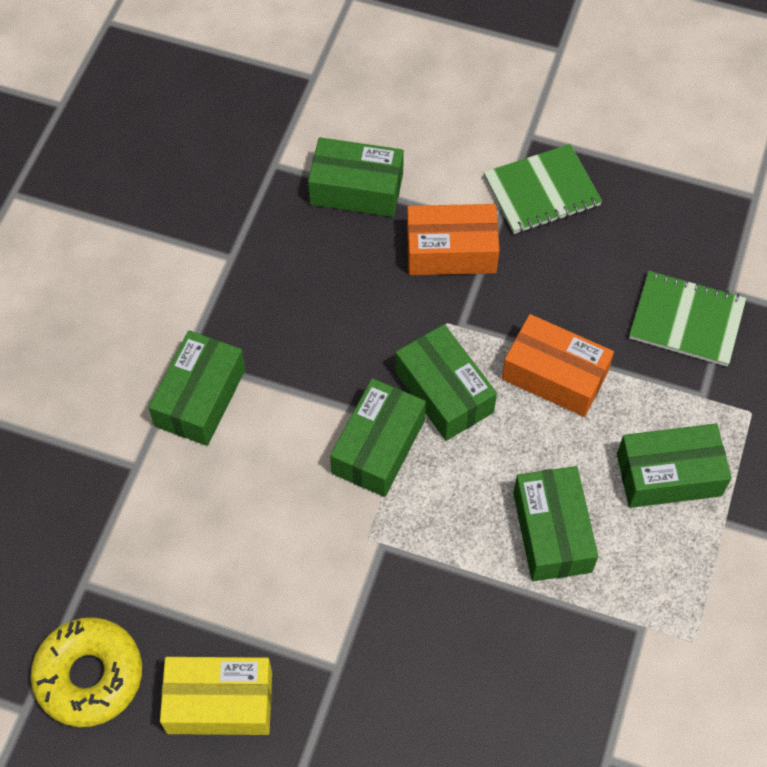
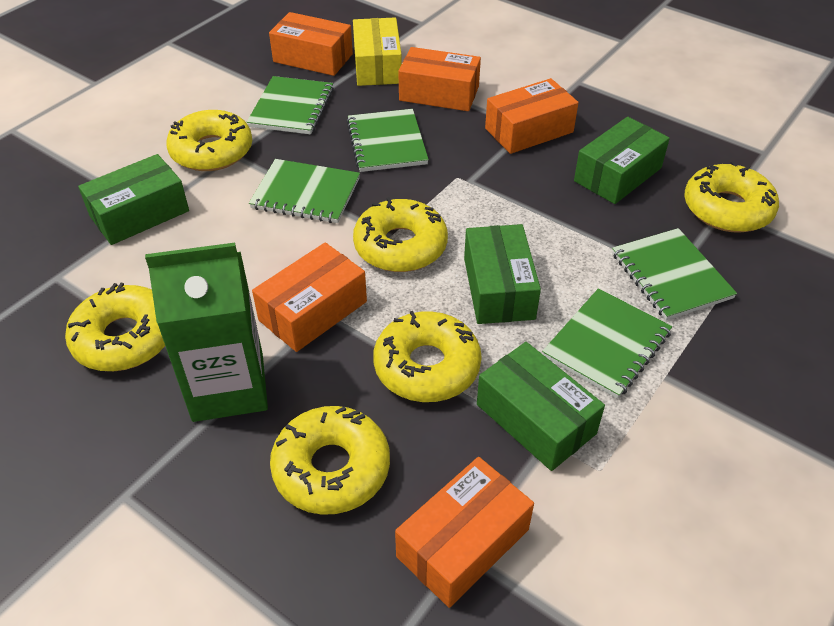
green box: 6 -> 4
green carton: 0 -> 1
green notebook: 2 -> 5
orange box: 2 -> 5
yellow donut: 1 -> 6

